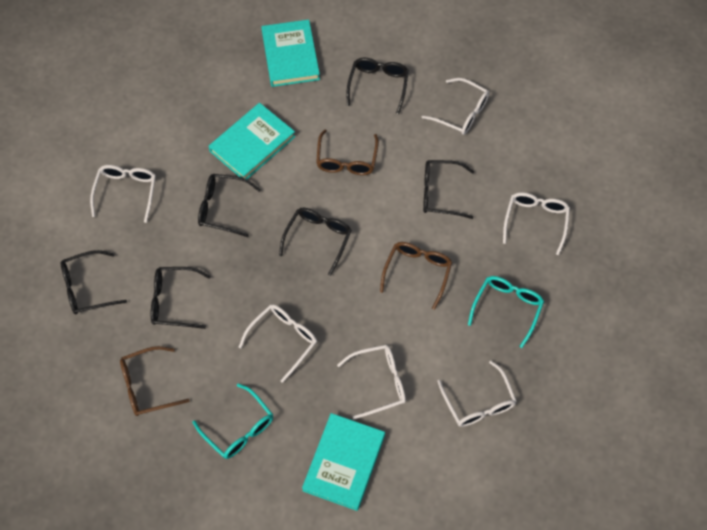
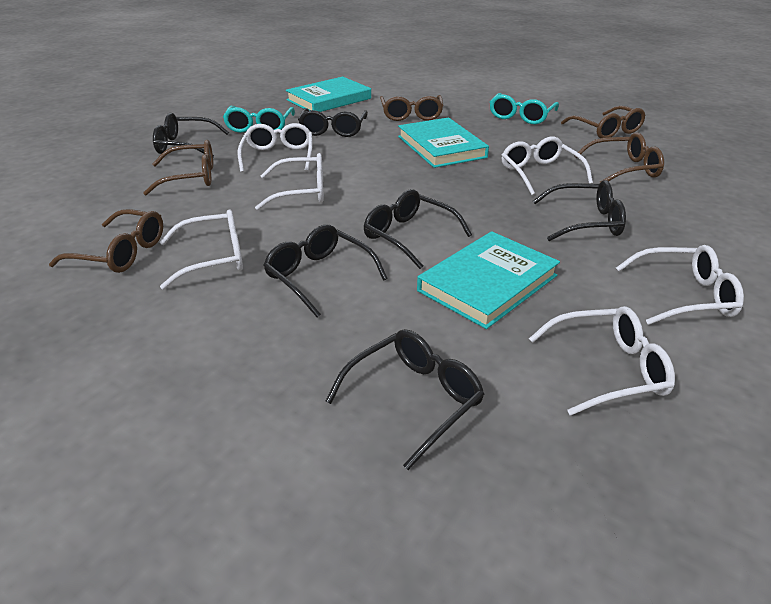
brown glasses: 3 -> 5

